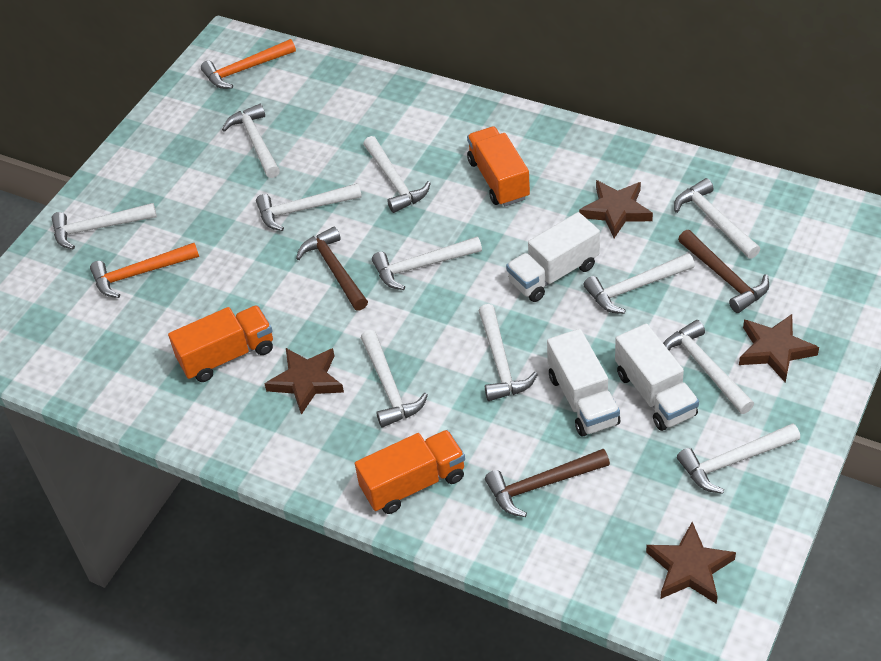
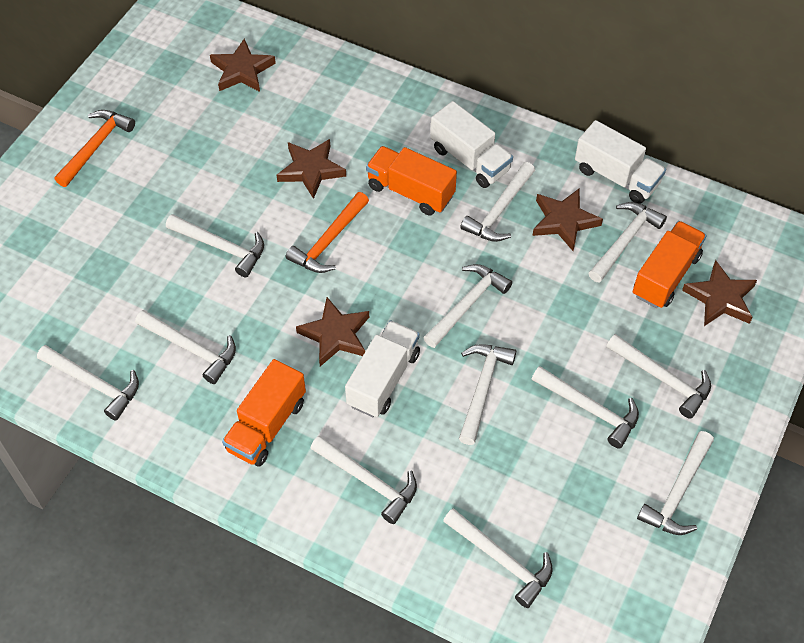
brown hammer: 3 -> 0
brown star: 4 -> 5
white hammer: 11 -> 12

